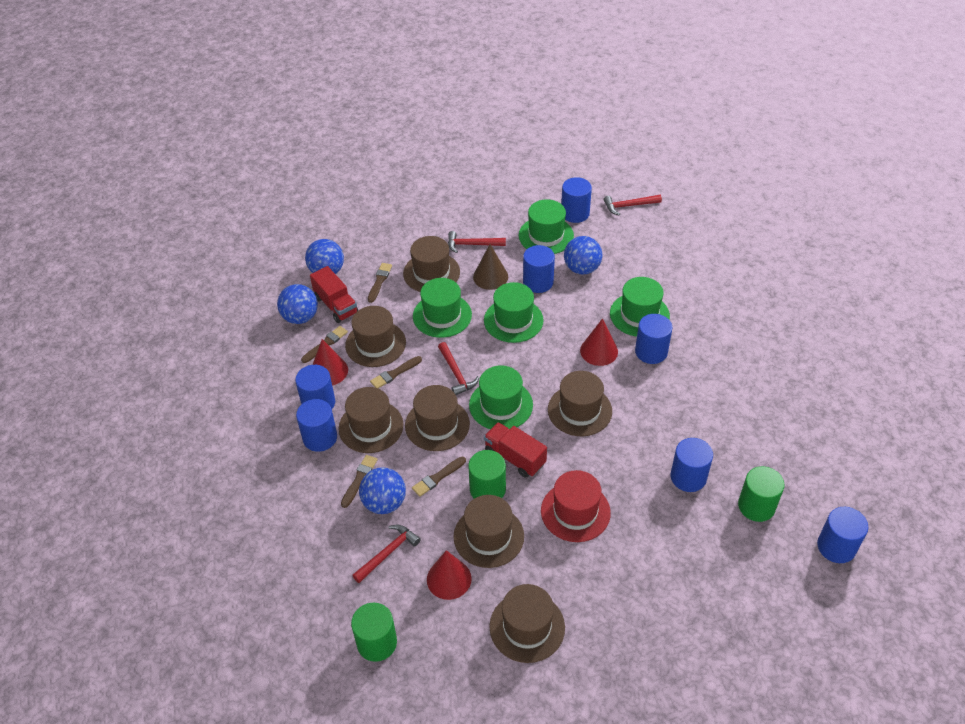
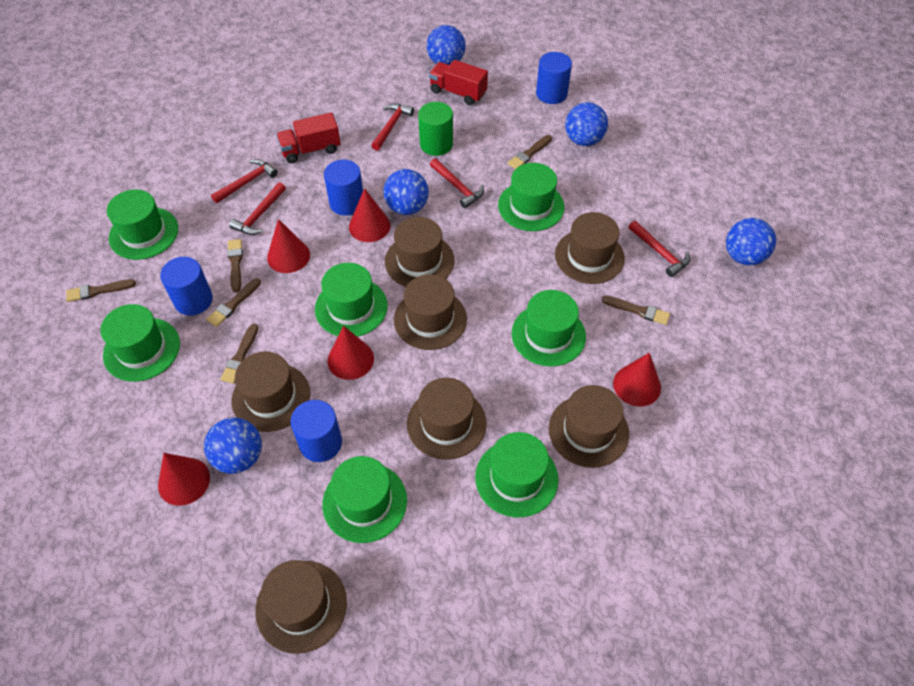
blue ball: 4 -> 5
blue cylinder: 7 -> 4
brown brush: 5 -> 6
brown cone: 1 -> 0
green cylinder: 3 -> 1
green hat: 5 -> 7
red cone: 3 -> 5
red hammer: 4 -> 5
red hat: 1 -> 0

